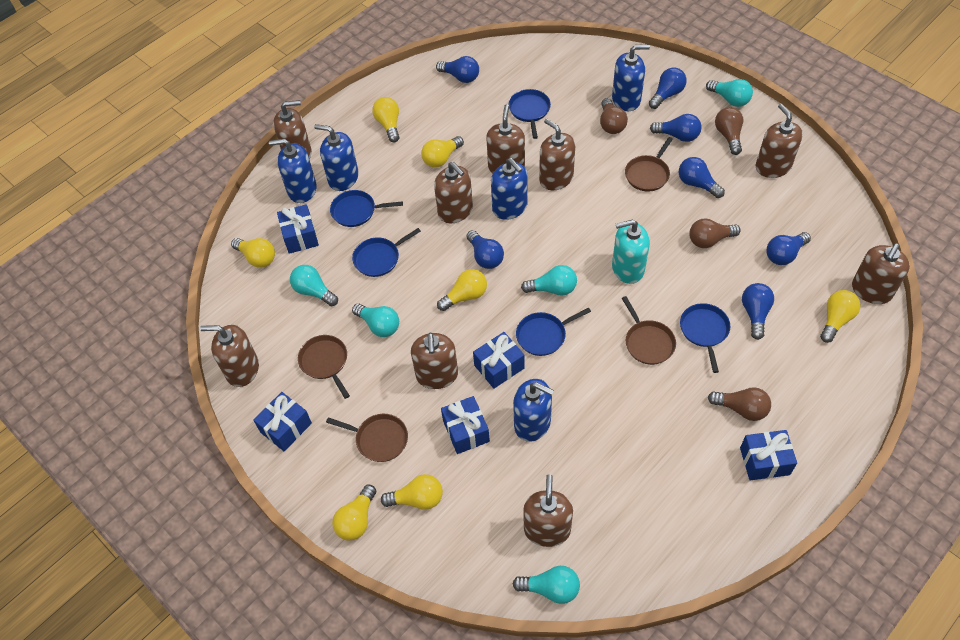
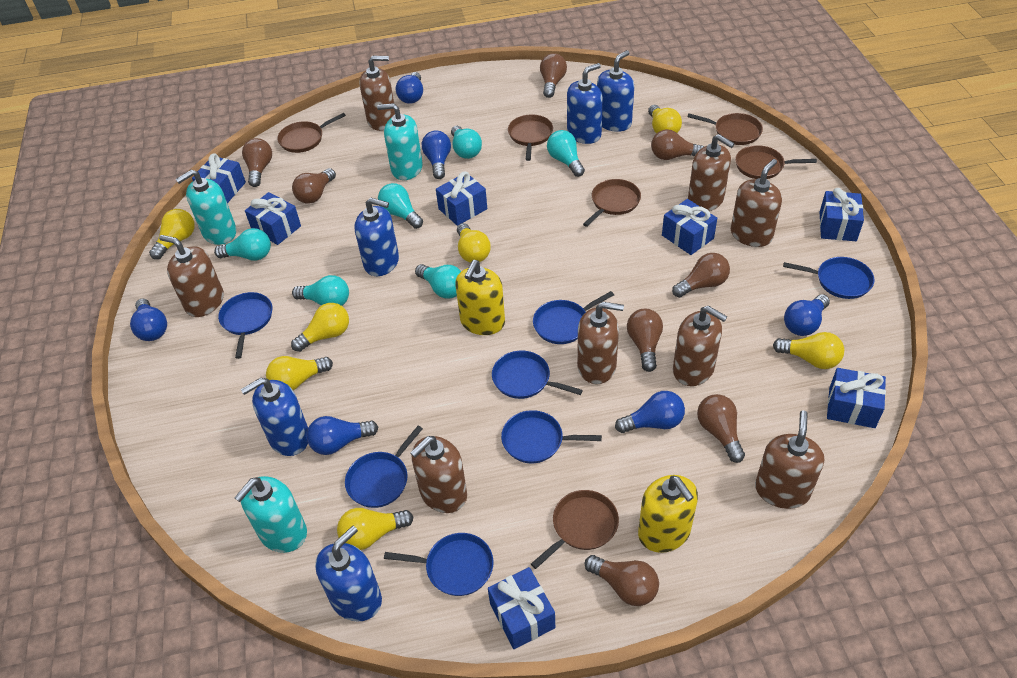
blue gift: 5 -> 7
blue light bulb: 7 -> 6
blue pan: 5 -> 7
brown light bulb: 4 -> 8
brown pan: 4 -> 6
brown soap dispenser: 9 -> 8
turquoise light bulb: 5 -> 6
turquoise soap dispenser: 1 -> 3
yellow soap dispenser: 0 -> 2

